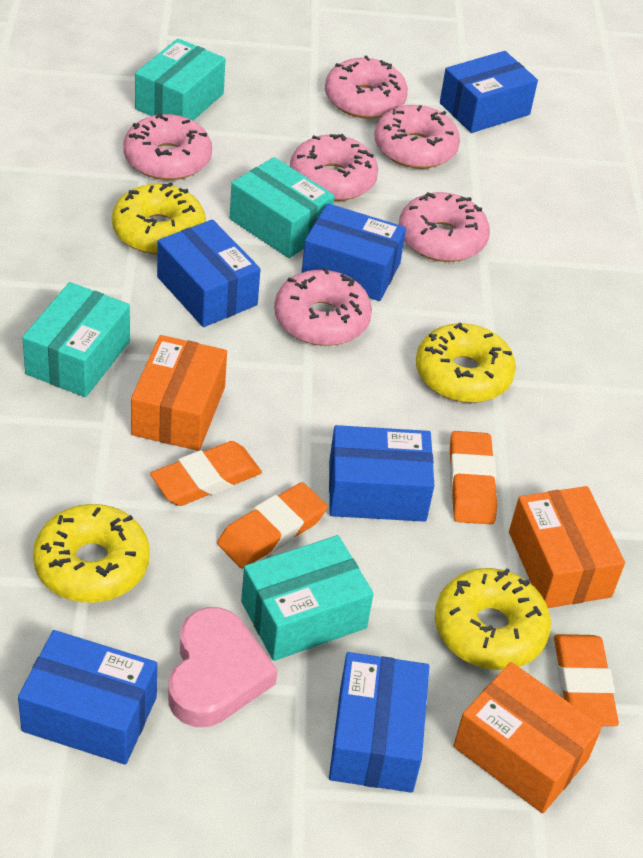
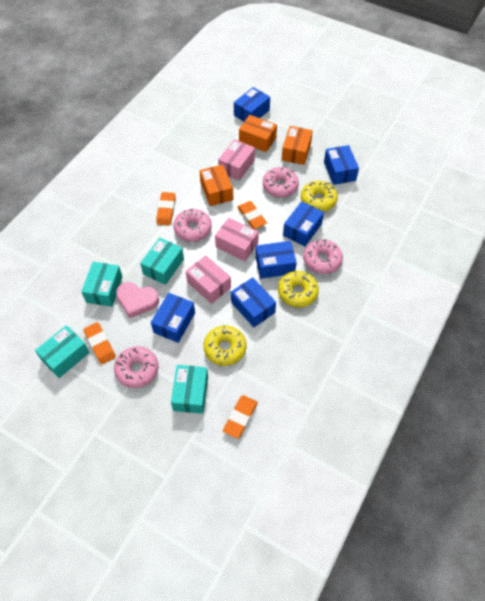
pink box: 0 -> 3
pink donut: 6 -> 4
yellow donut: 4 -> 3

